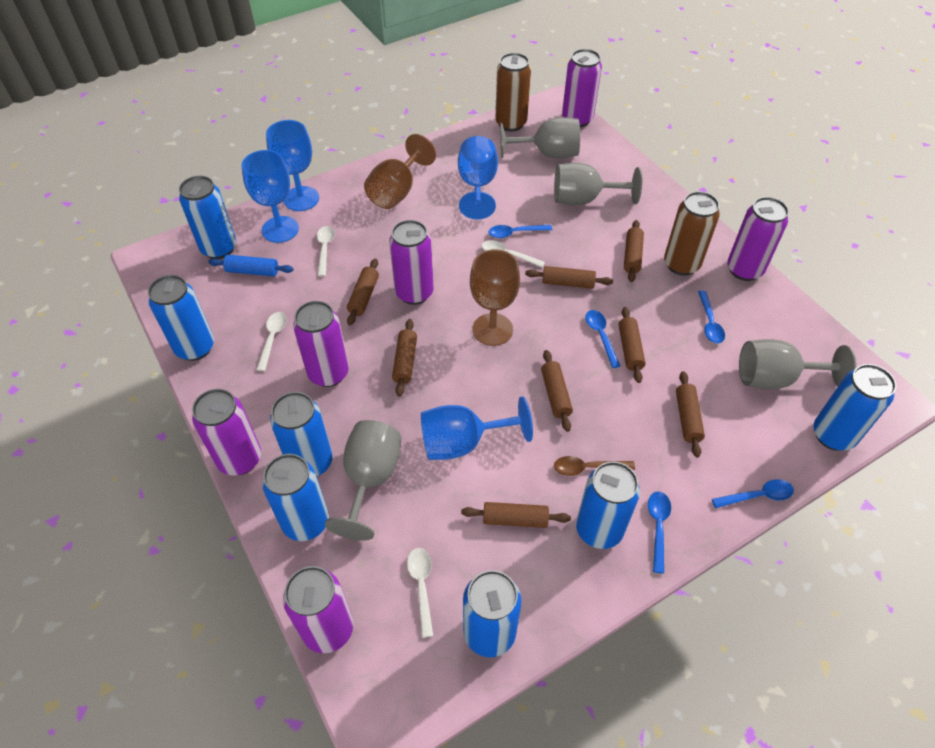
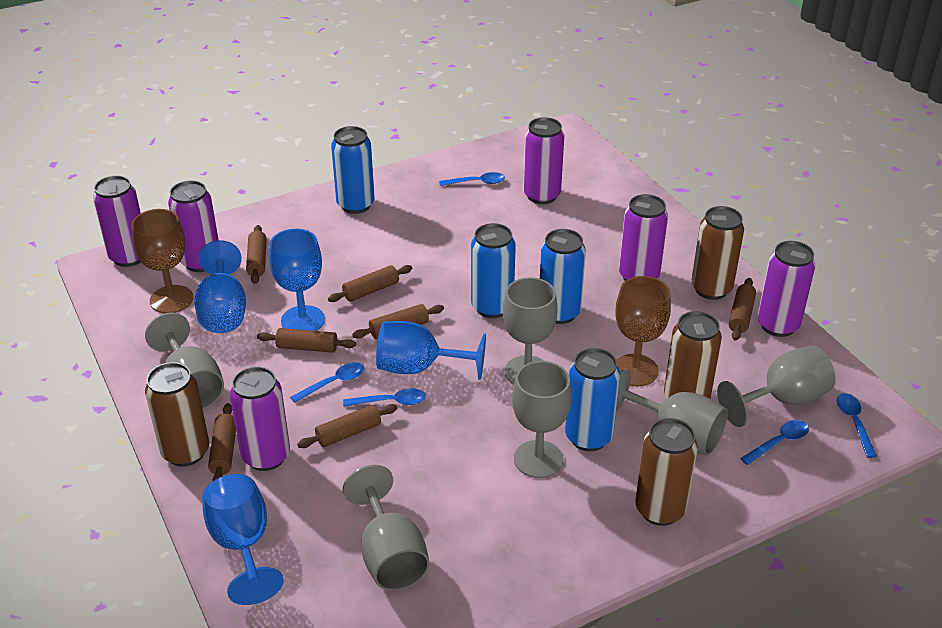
blue can: 7 -> 4
blue rolling pin: 1 -> 0
brown can: 2 -> 4
brown rolling pin: 8 -> 7
brown spoon: 1 -> 0
grey goblet: 4 -> 6
white spoon: 4 -> 0

